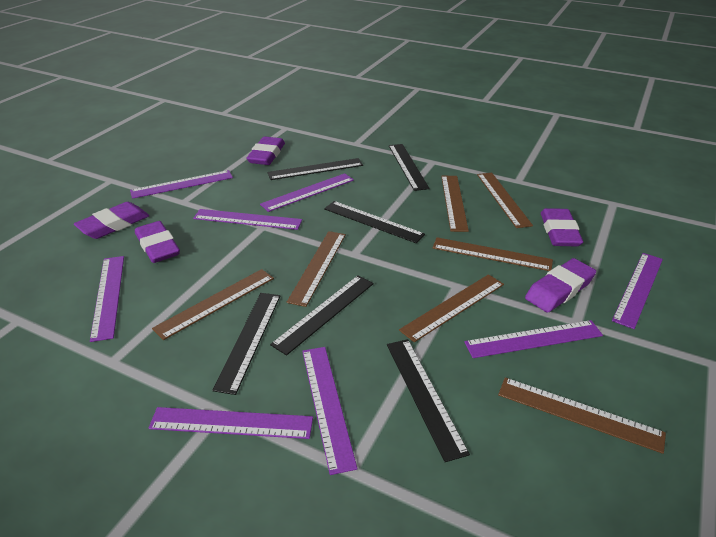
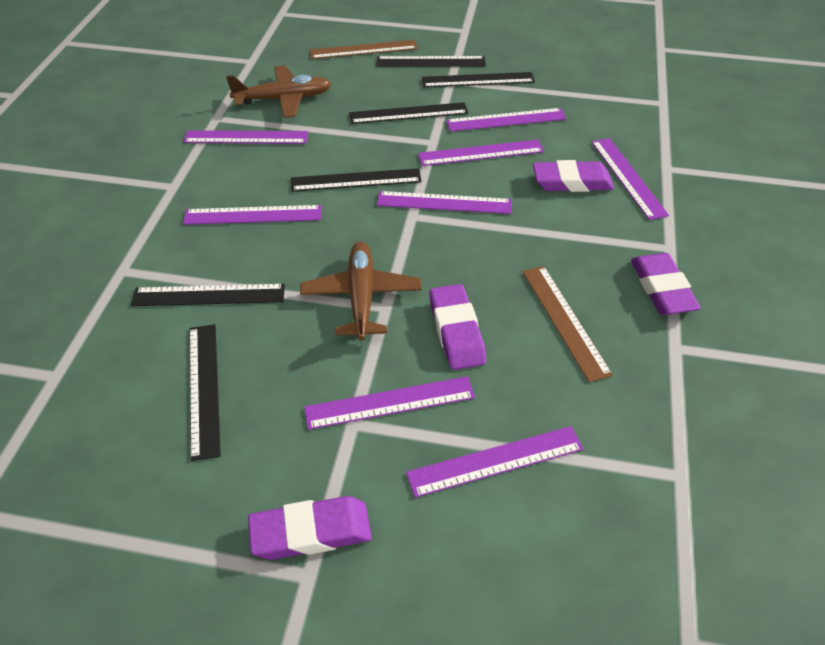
brown plane: 0 -> 2
brown ruler: 7 -> 2
purple eraser: 5 -> 4

